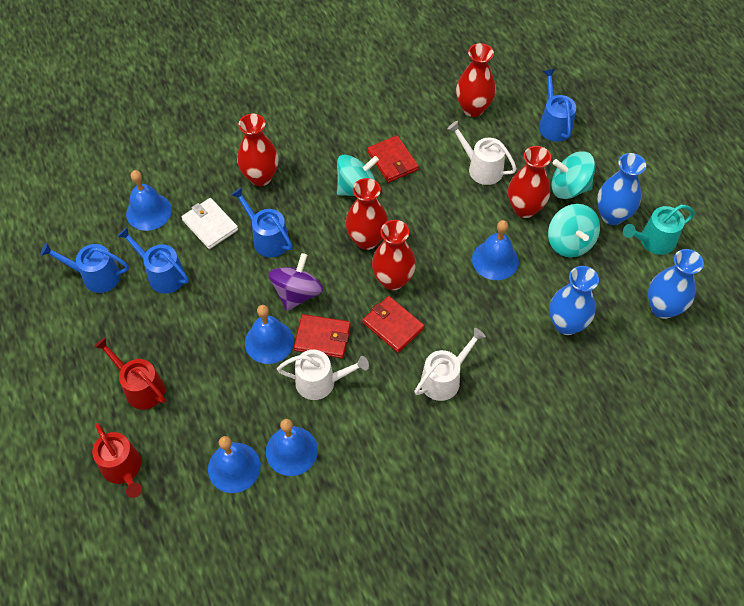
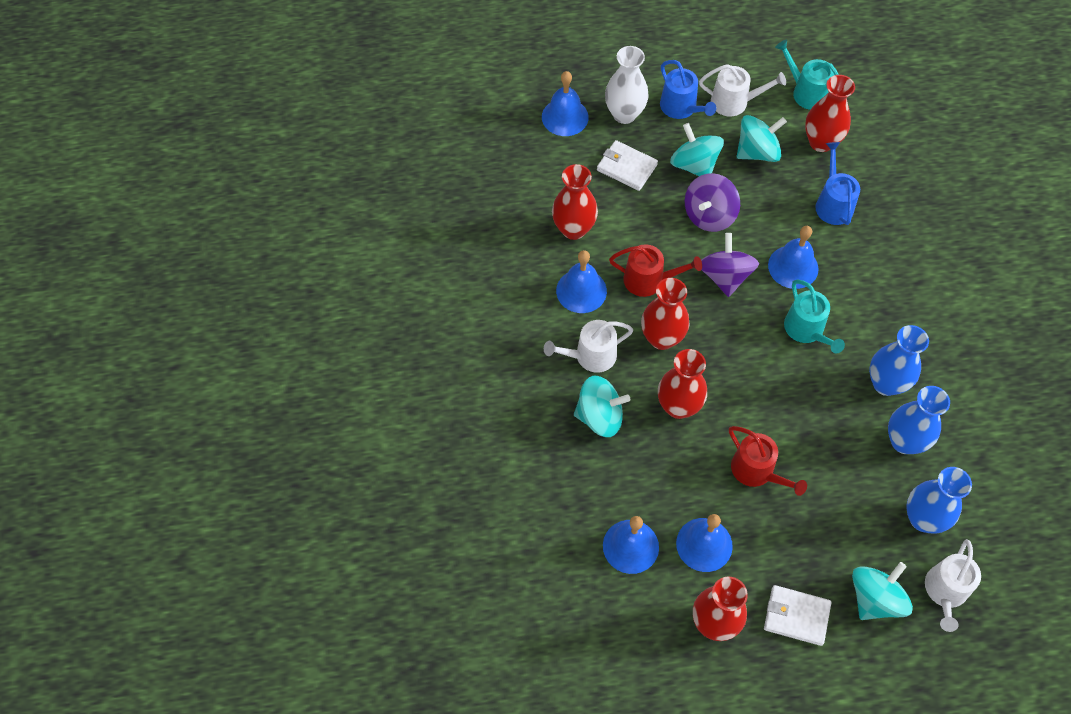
blue watering can: 4 -> 2
purple spinning top: 1 -> 2
red wallet: 3 -> 0
turquoise spinning top: 3 -> 4
turquoise watering can: 1 -> 2
white vase: 0 -> 1
white wallet: 1 -> 2

